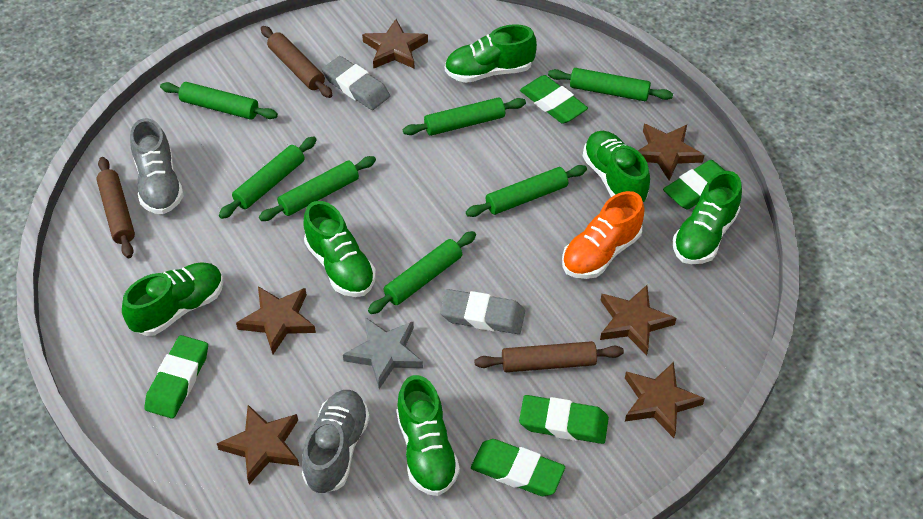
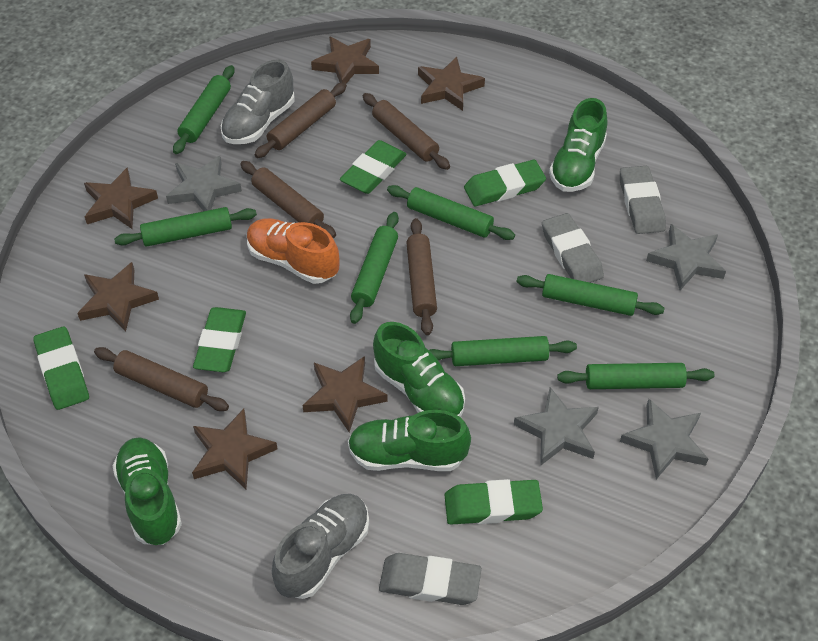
brown rolling pin: 3 -> 5
green shoe: 6 -> 4
grey eraser: 2 -> 3
grey star: 1 -> 4

